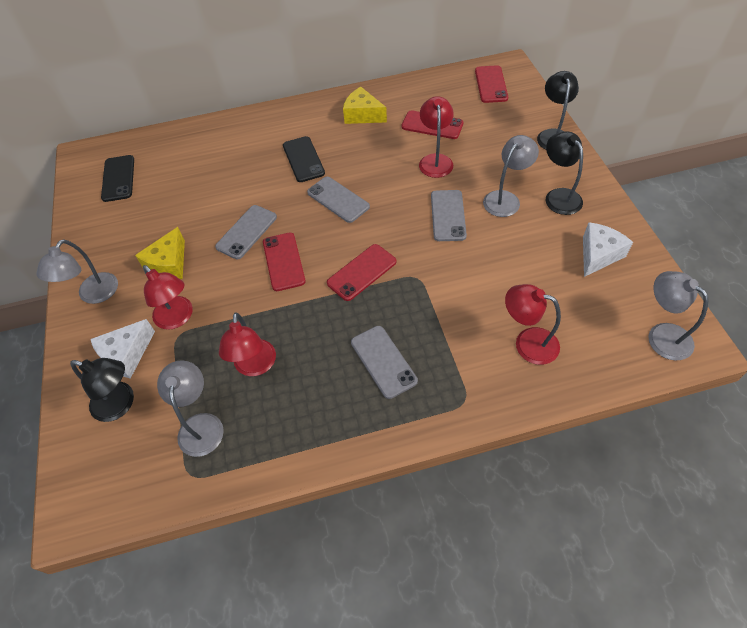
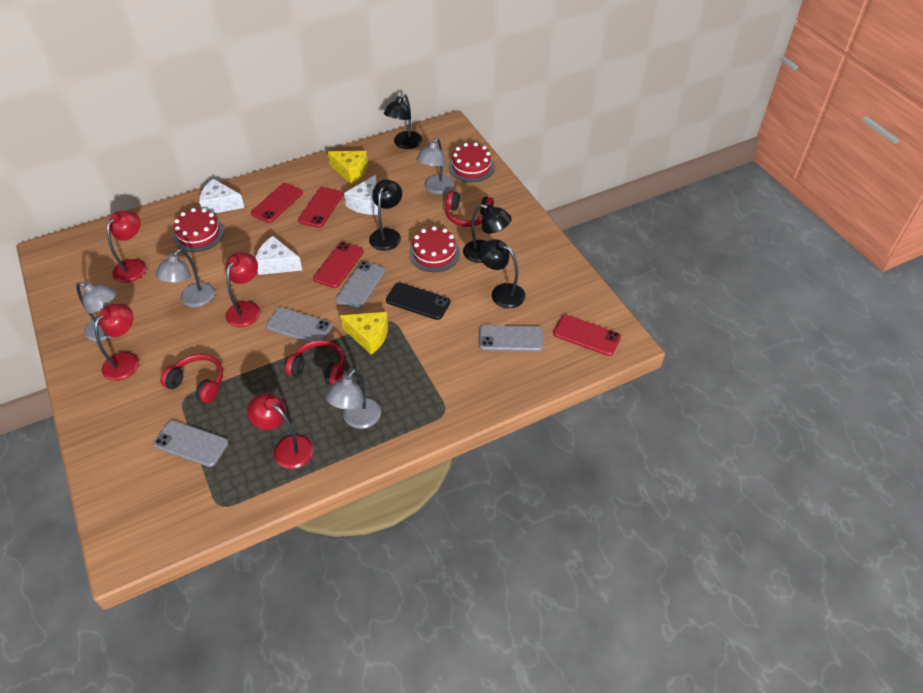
black lamp: 3 -> 4
black phone: 2 -> 1
red cake: 0 -> 3
red headphones: 0 -> 3
white cheese: 2 -> 3

